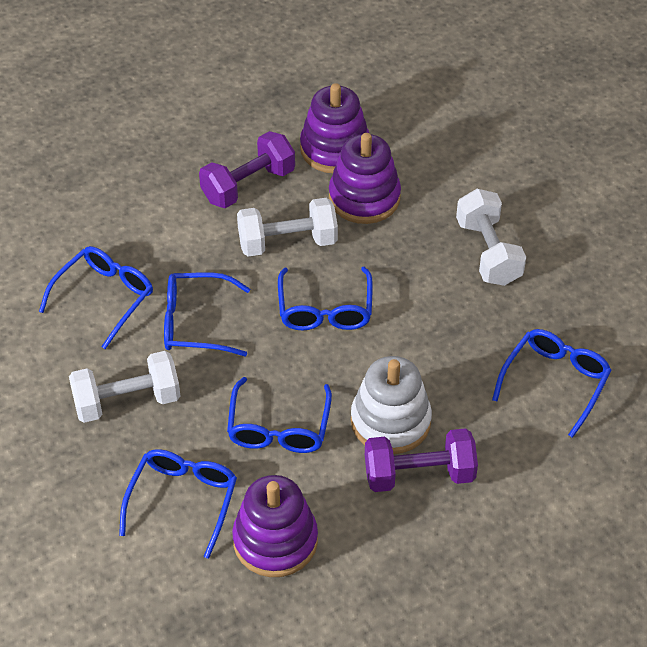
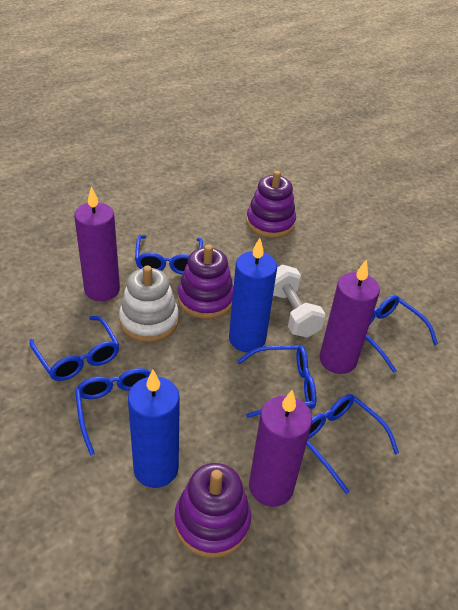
blue candle: 0 -> 2
purple candle: 0 -> 3
purple dumbbell: 2 -> 0
white dumbbell: 3 -> 1

